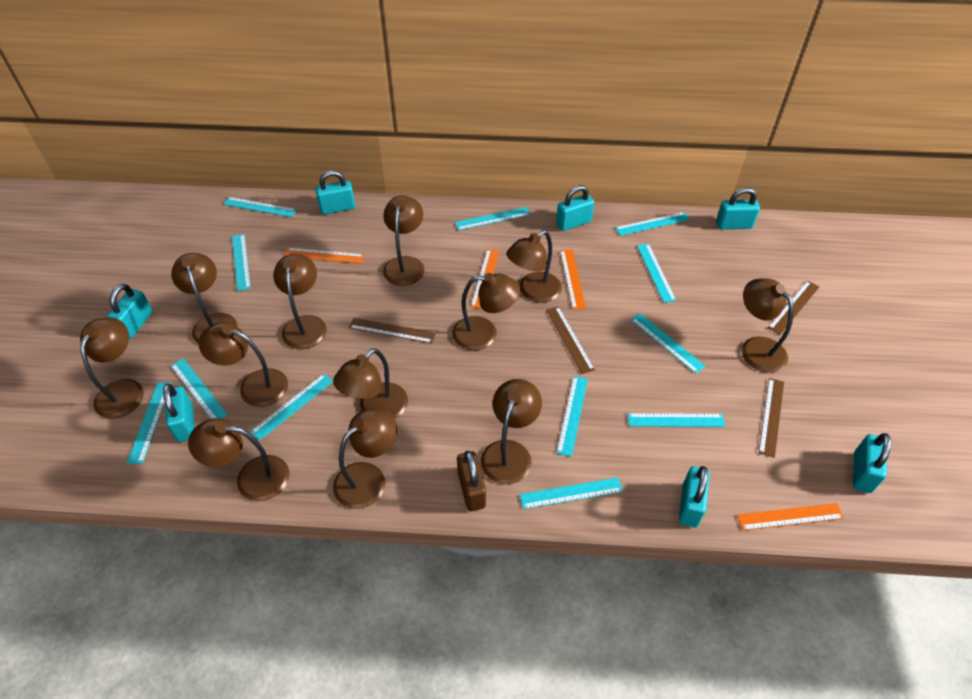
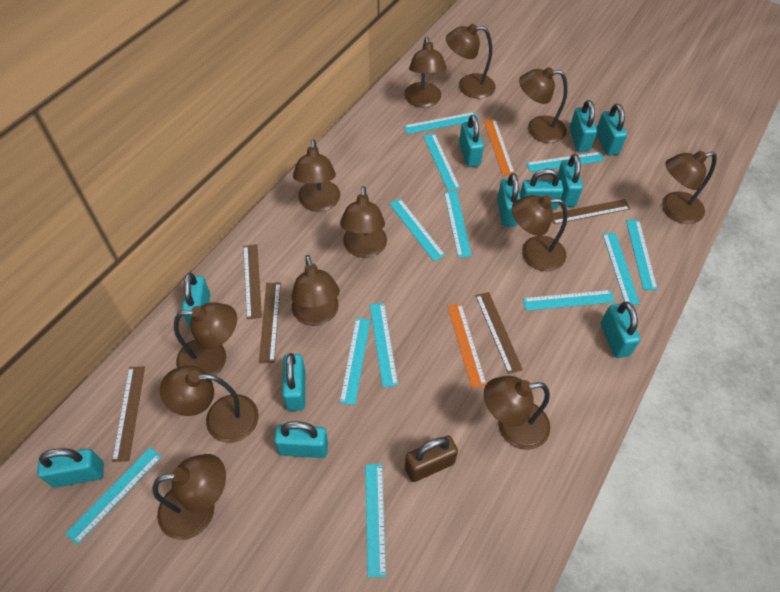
brown ruler: 4 -> 5
orange ruler: 4 -> 2
turquoise padlock: 7 -> 11

